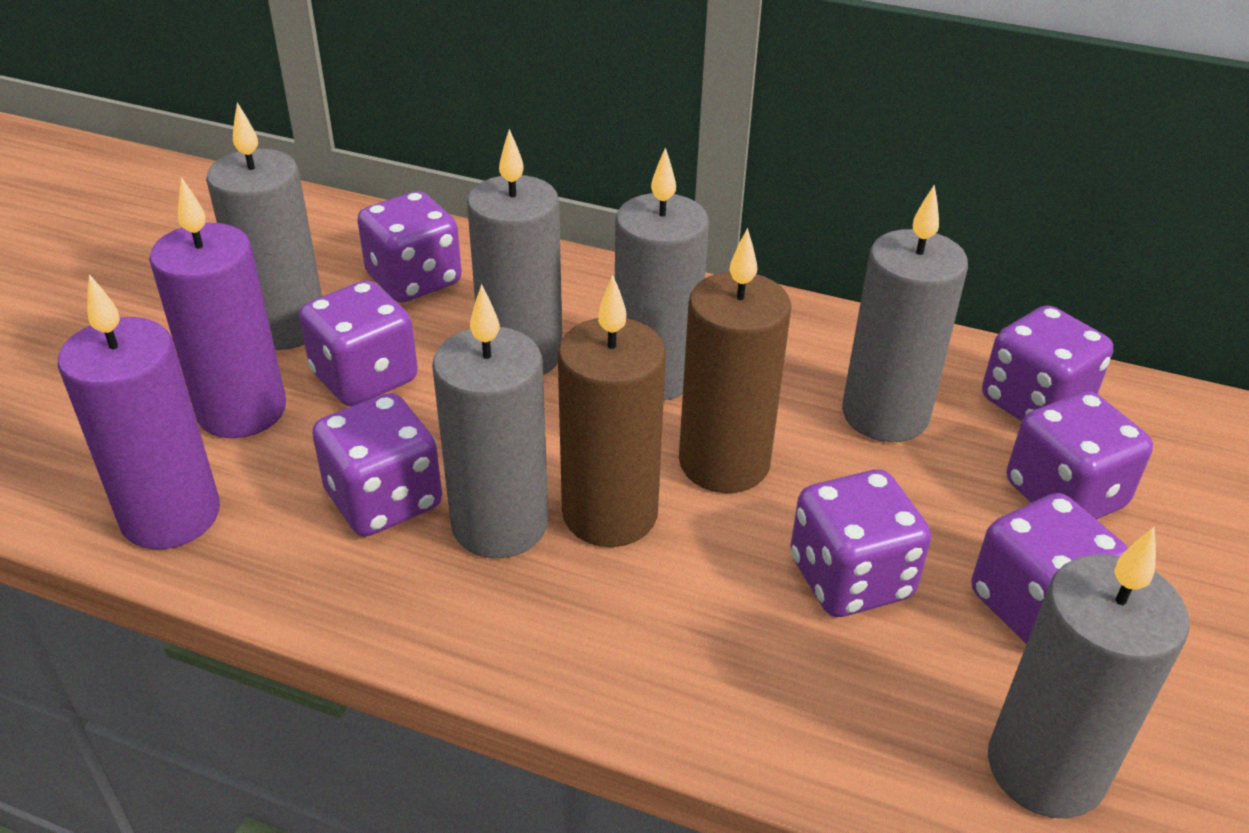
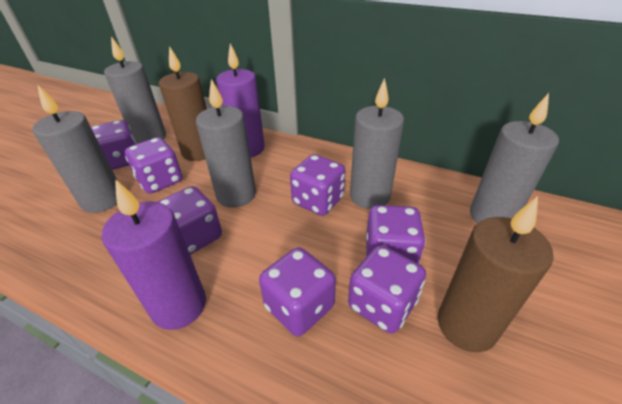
grey candle: 6 -> 5

